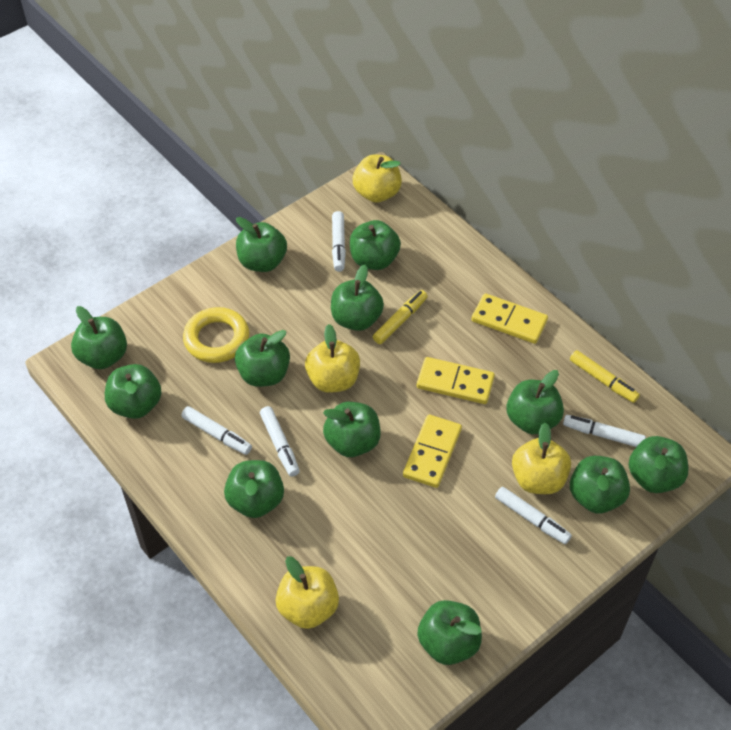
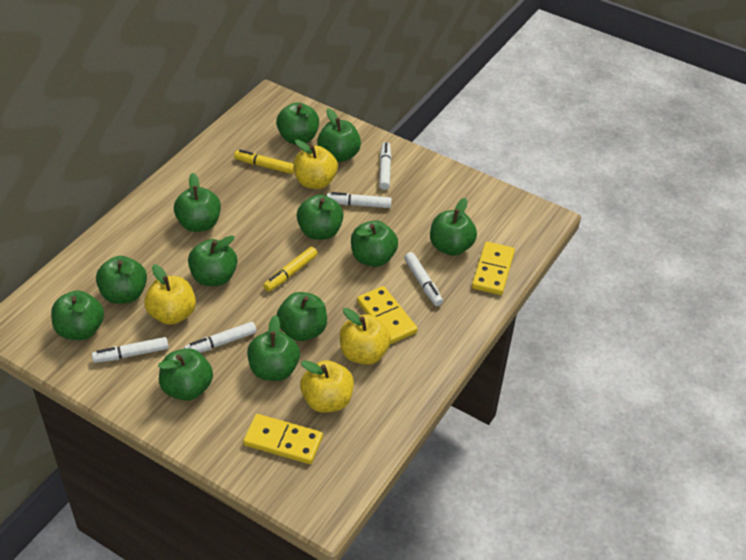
yellow ring: 1 -> 0

